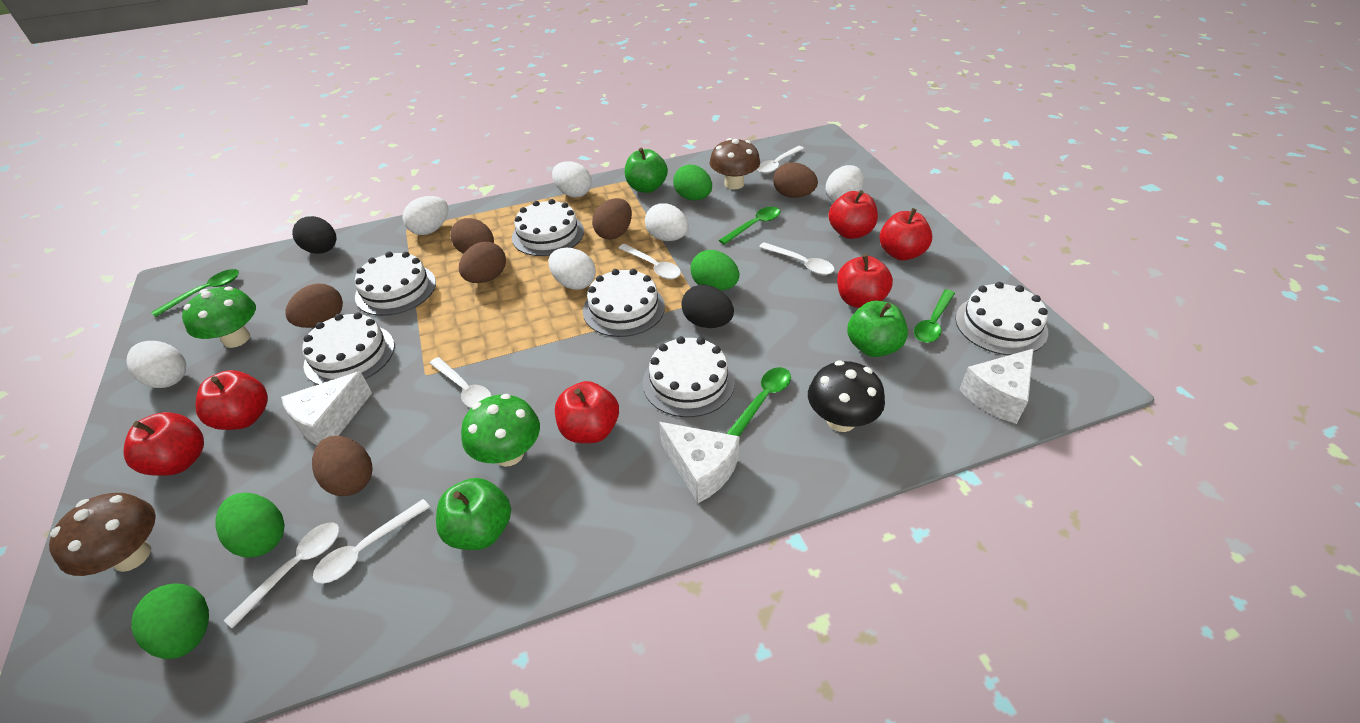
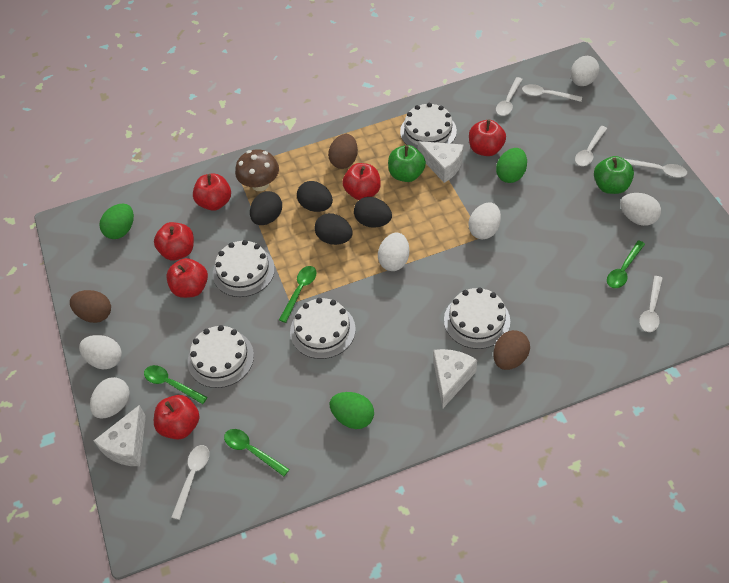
black egg: 2 -> 4
black mushroom: 1 -> 0
brown egg: 6 -> 3
brown mushroom: 2 -> 1
green apple: 3 -> 2
green egg: 4 -> 3
green mushroom: 2 -> 0
white cake: 6 -> 5

